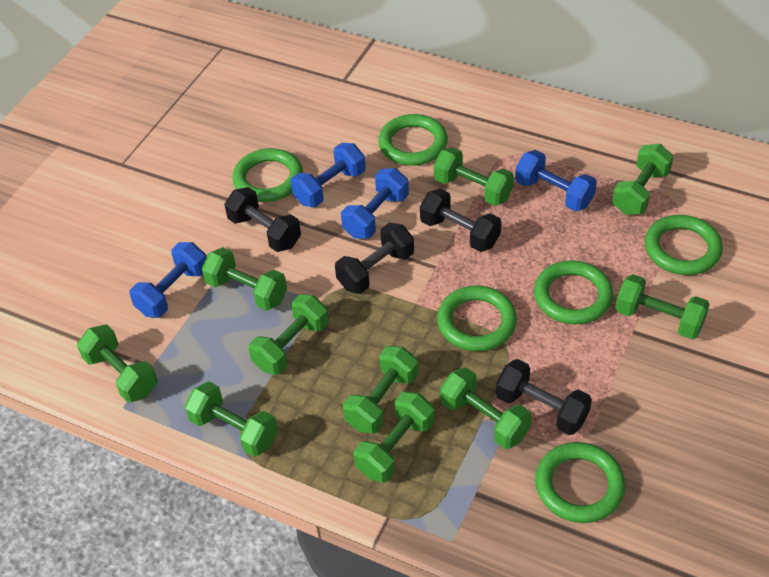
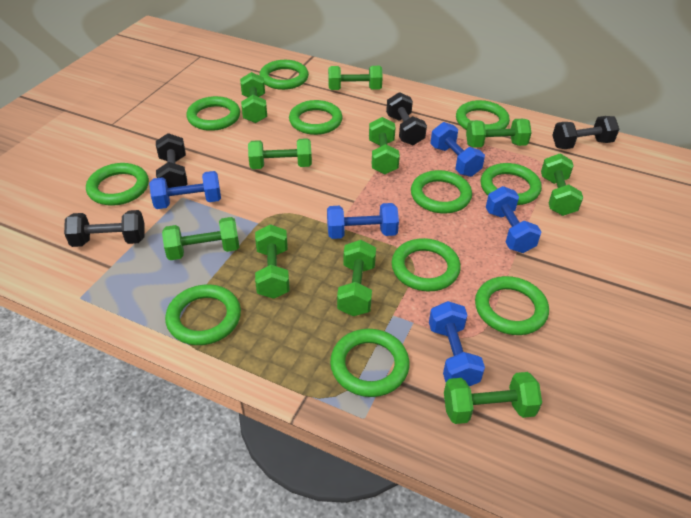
blue dumbbell: 4 -> 5
green ring: 6 -> 11

